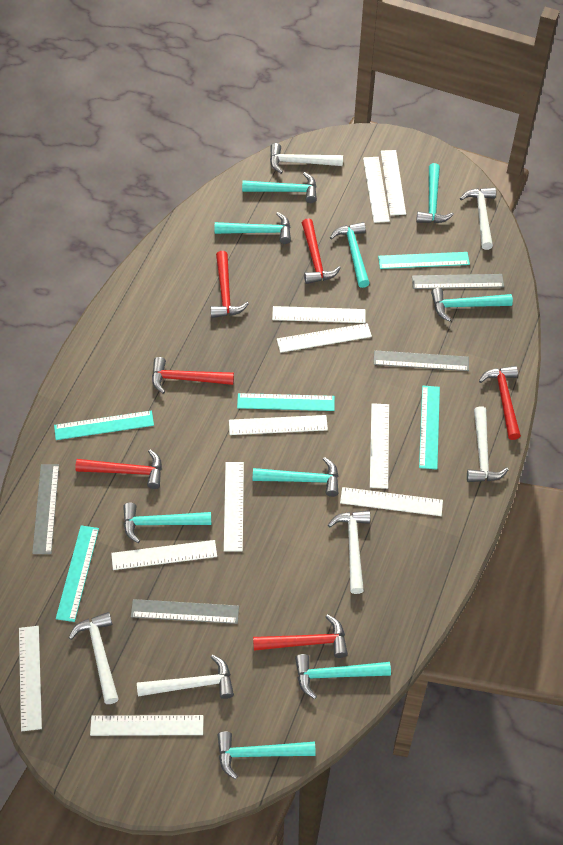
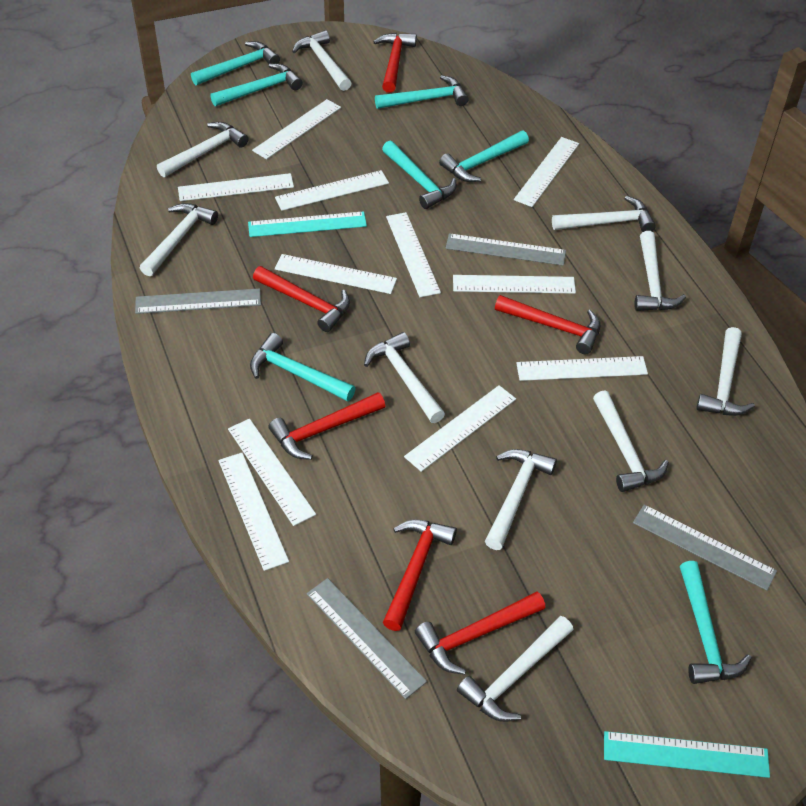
turquoise hammer: 9 -> 7
turquoise ruler: 5 -> 2
white hammer: 6 -> 10

